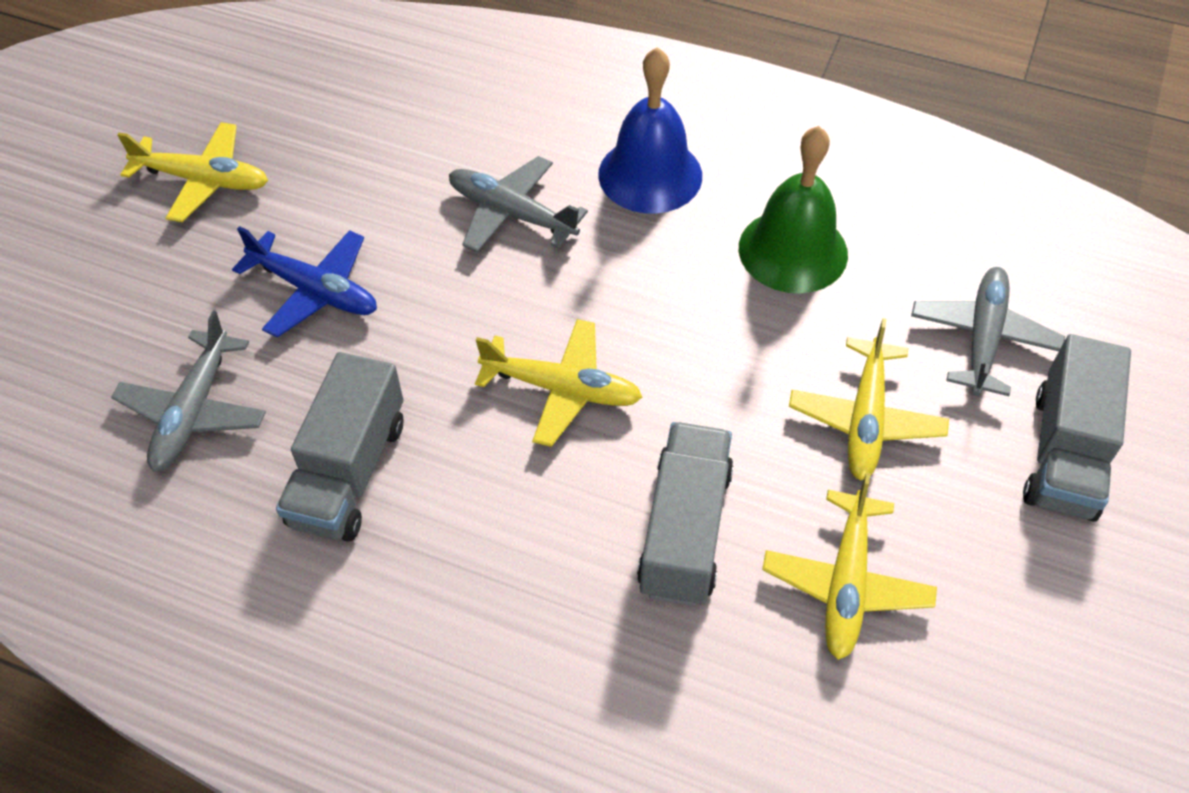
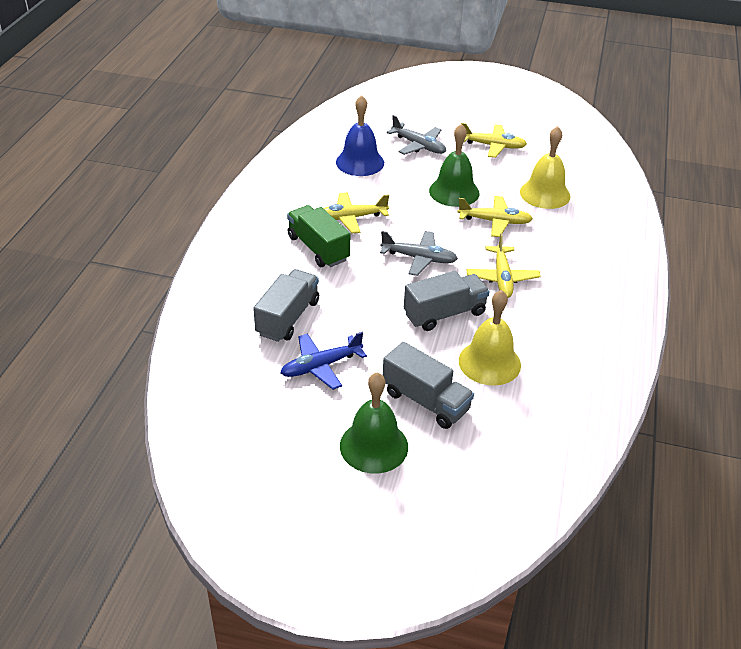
green bell: 1 -> 2
green truck: 0 -> 1
grey plane: 3 -> 2
yellow bell: 0 -> 2

